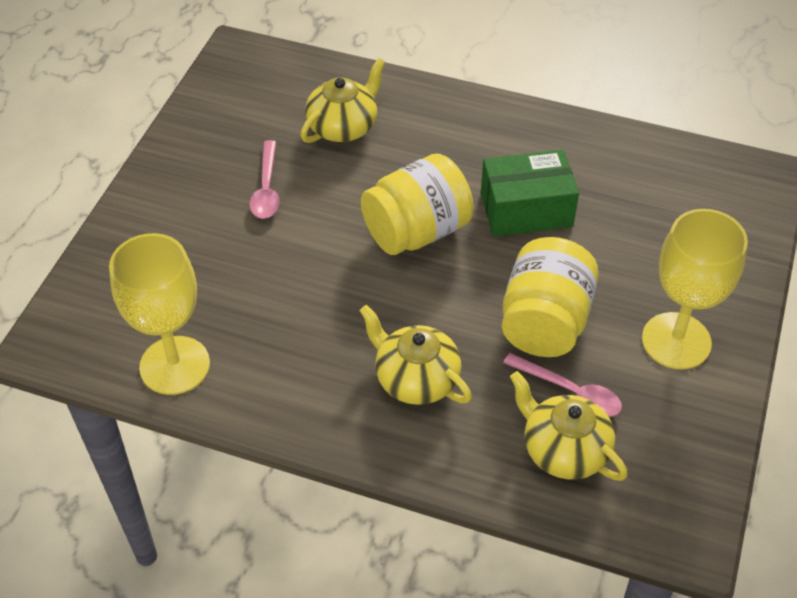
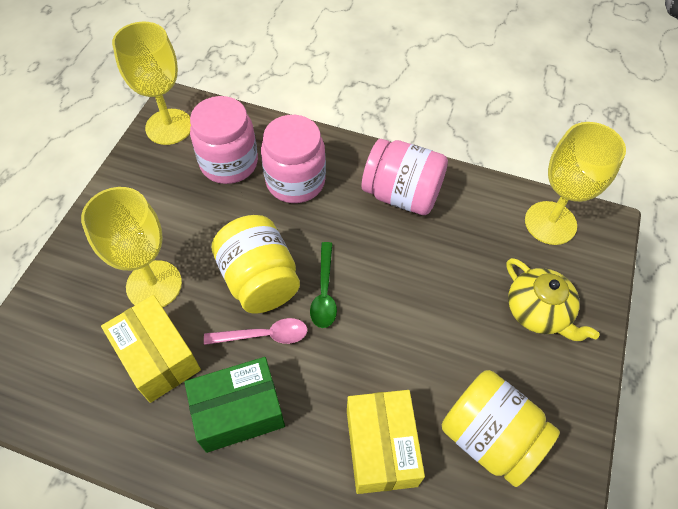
green spoon: 0 -> 1
pink jar: 0 -> 3
pink spoon: 2 -> 1
yellow box: 0 -> 2
yellow goblet: 2 -> 3
yellow teapot: 3 -> 1

